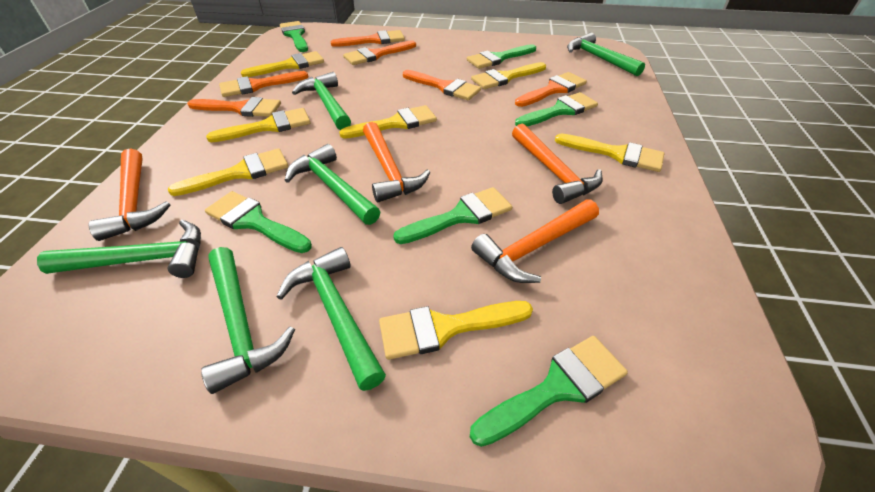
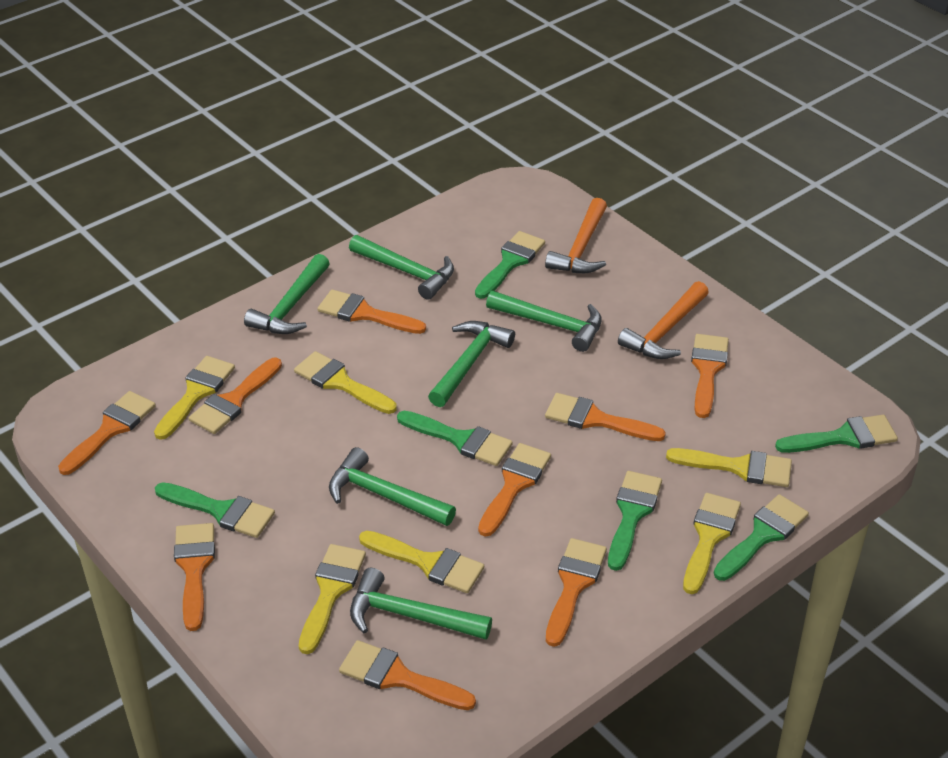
orange brush: 6 -> 9
orange hammer: 4 -> 2
yellow brush: 7 -> 6

